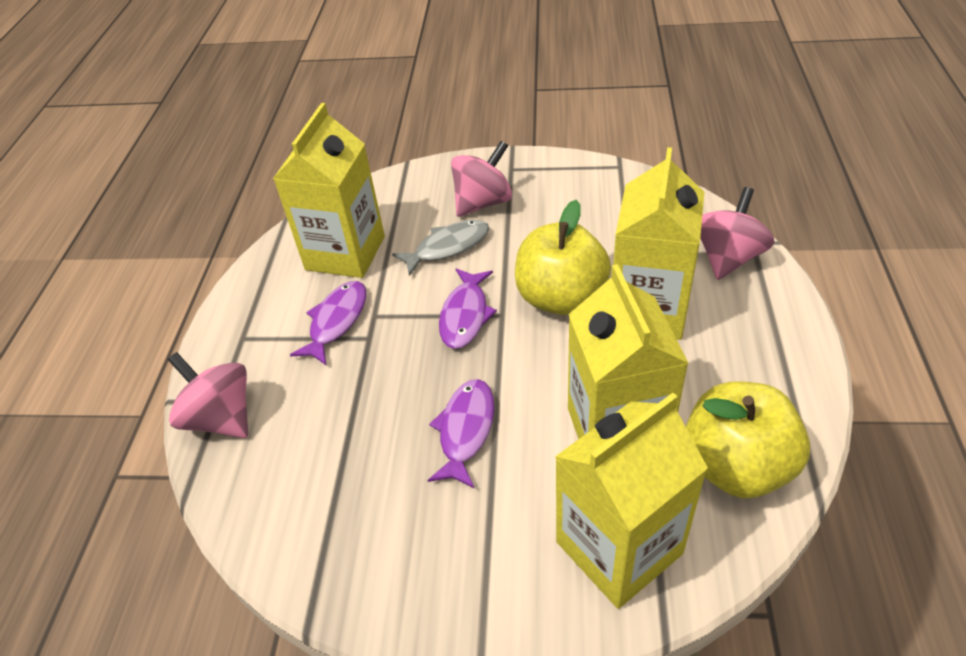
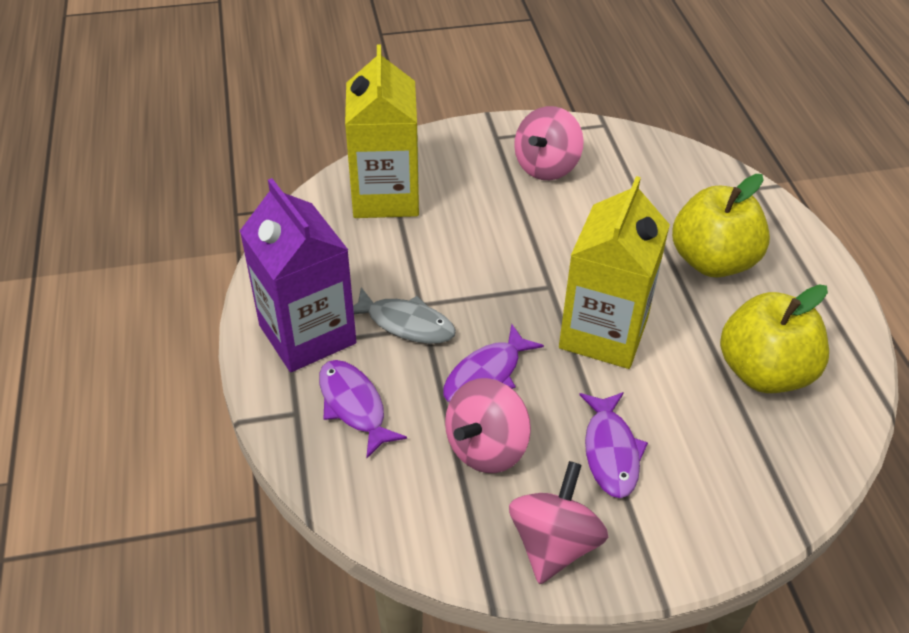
purple carton: 0 -> 1
yellow carton: 4 -> 2

